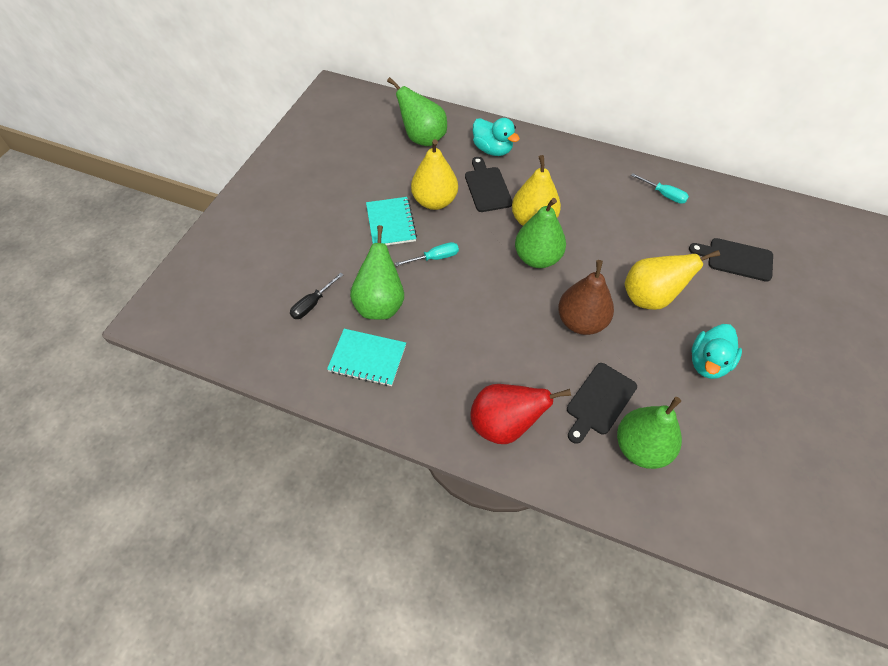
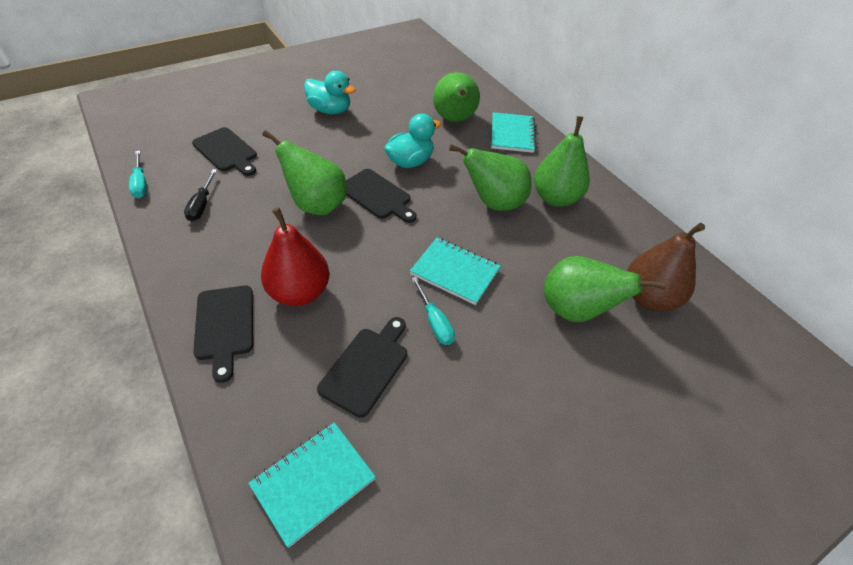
black cutting board: 3 -> 4
green pear: 4 -> 5
turquoise notebook: 2 -> 3
yellow pear: 3 -> 0

